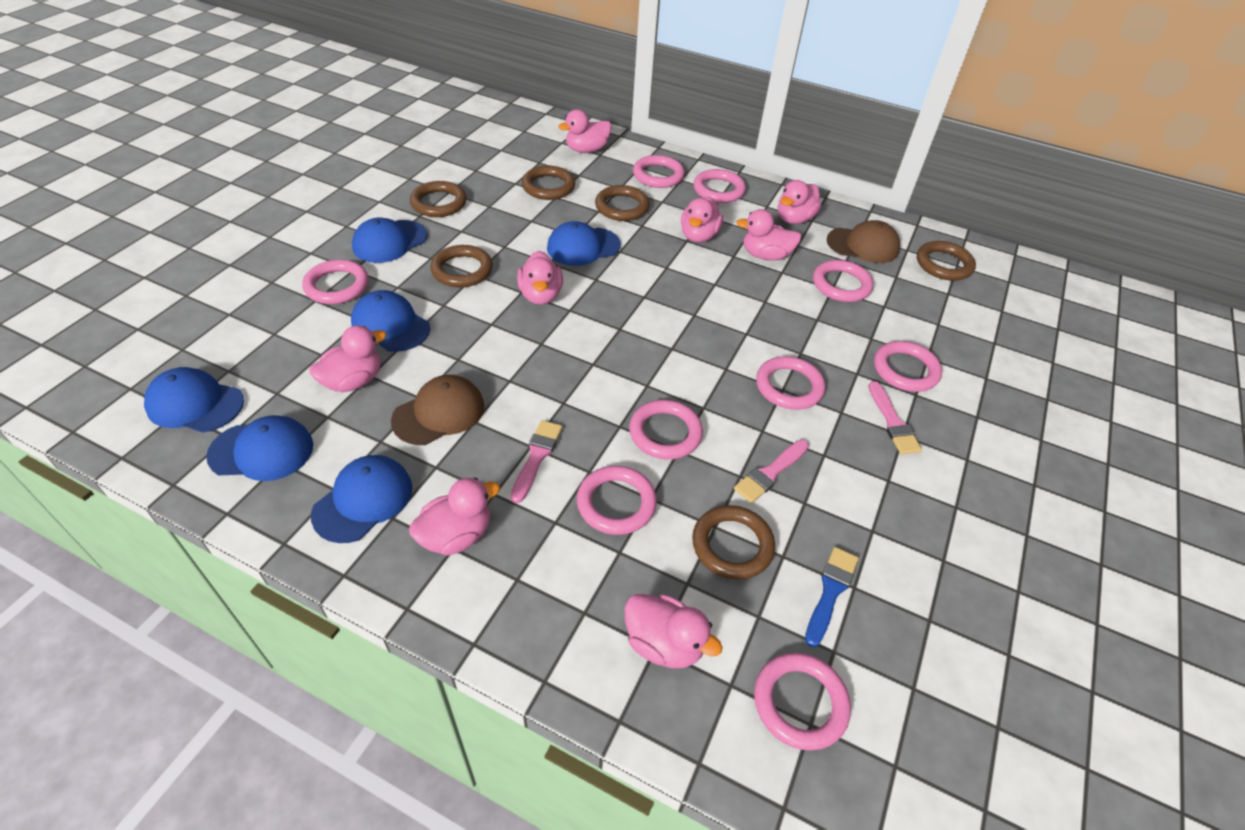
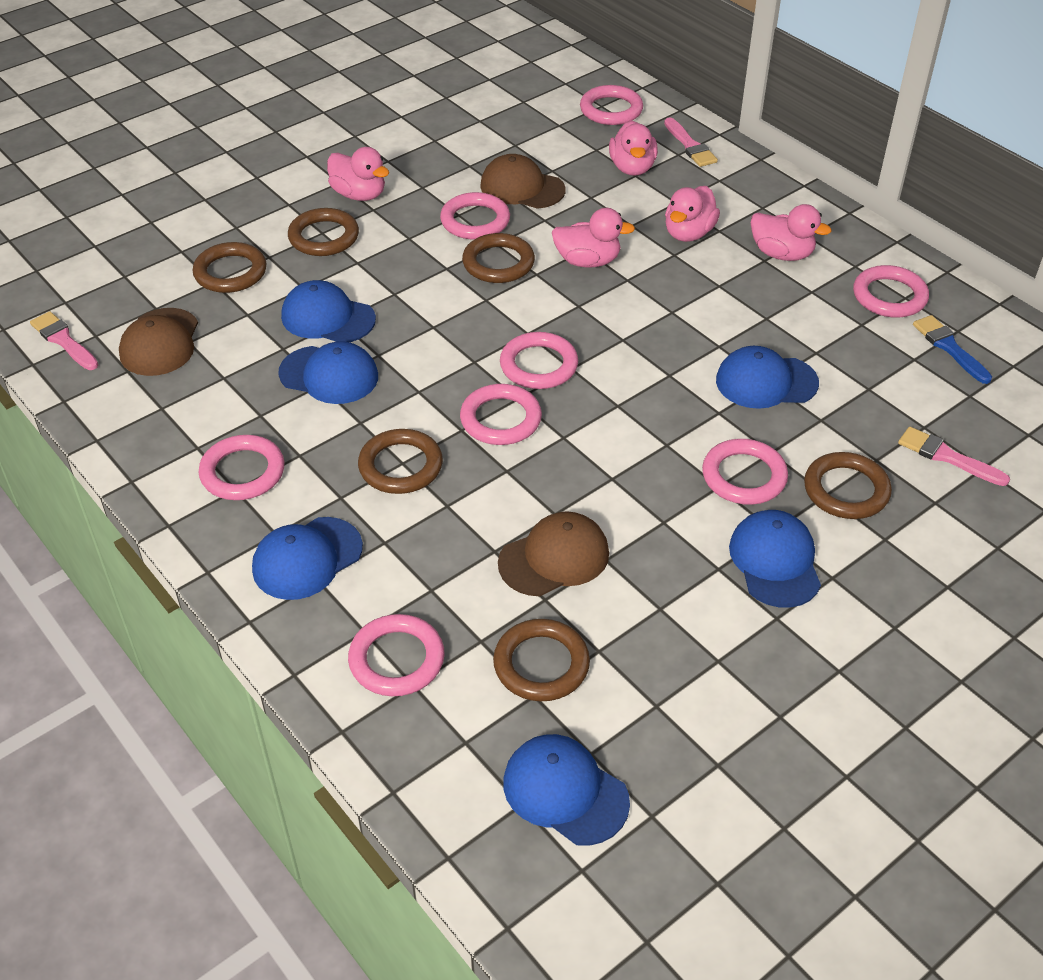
brown cap: 2 -> 3
pink duck: 8 -> 5
pink ring: 9 -> 8

